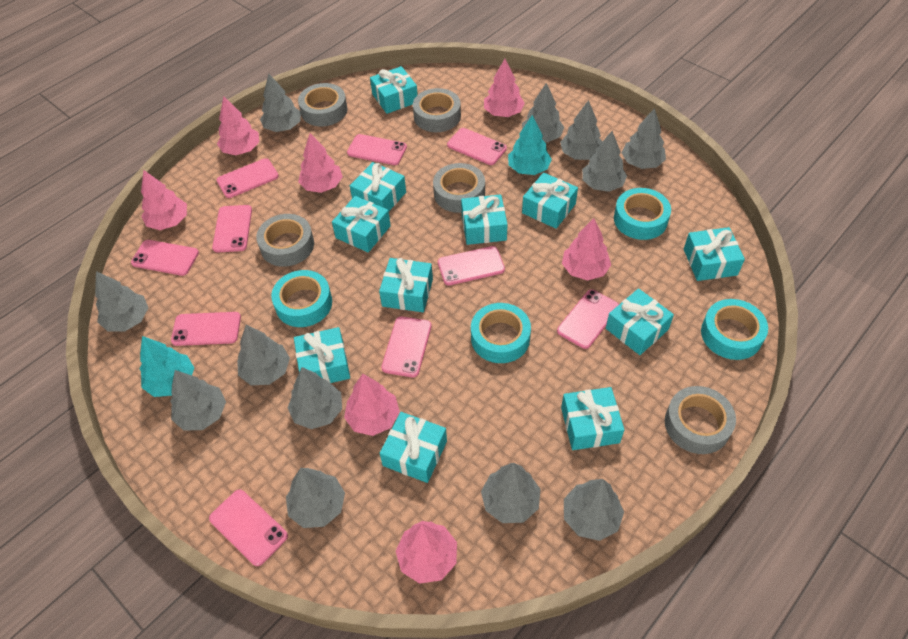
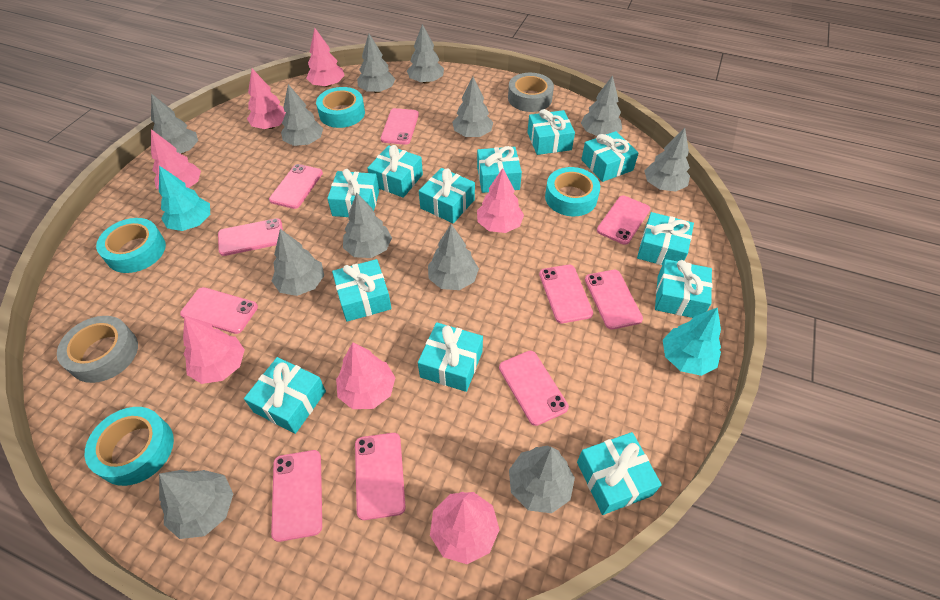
grey tape: 5 -> 2
turquoise gift: 11 -> 12

